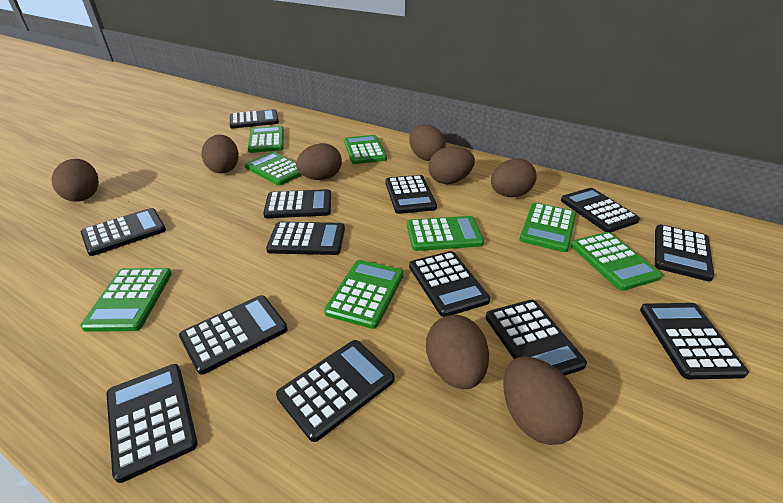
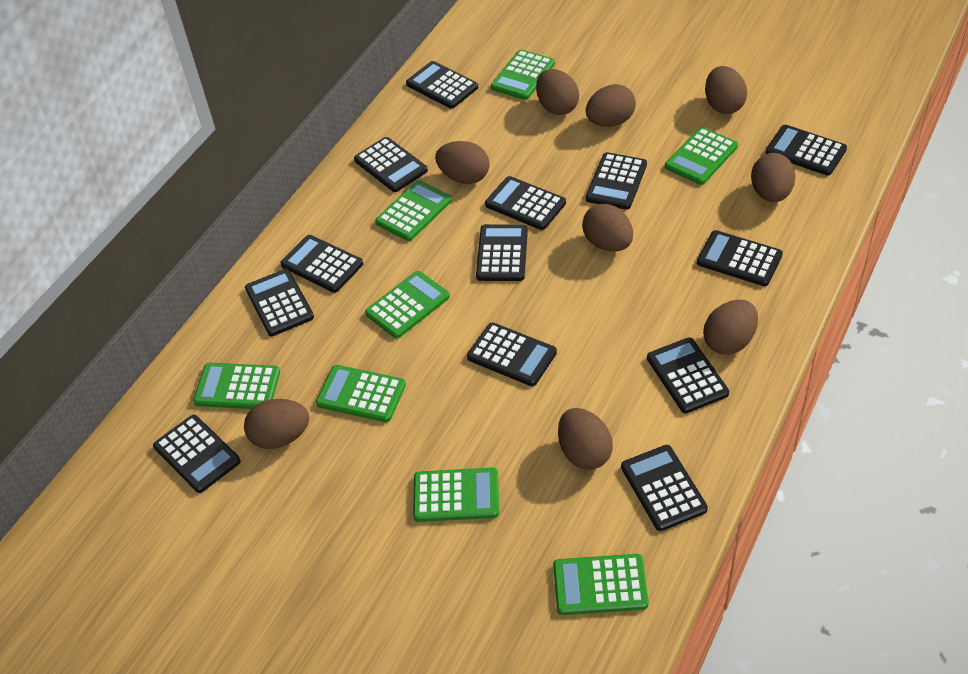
brown egg: 8 -> 9

